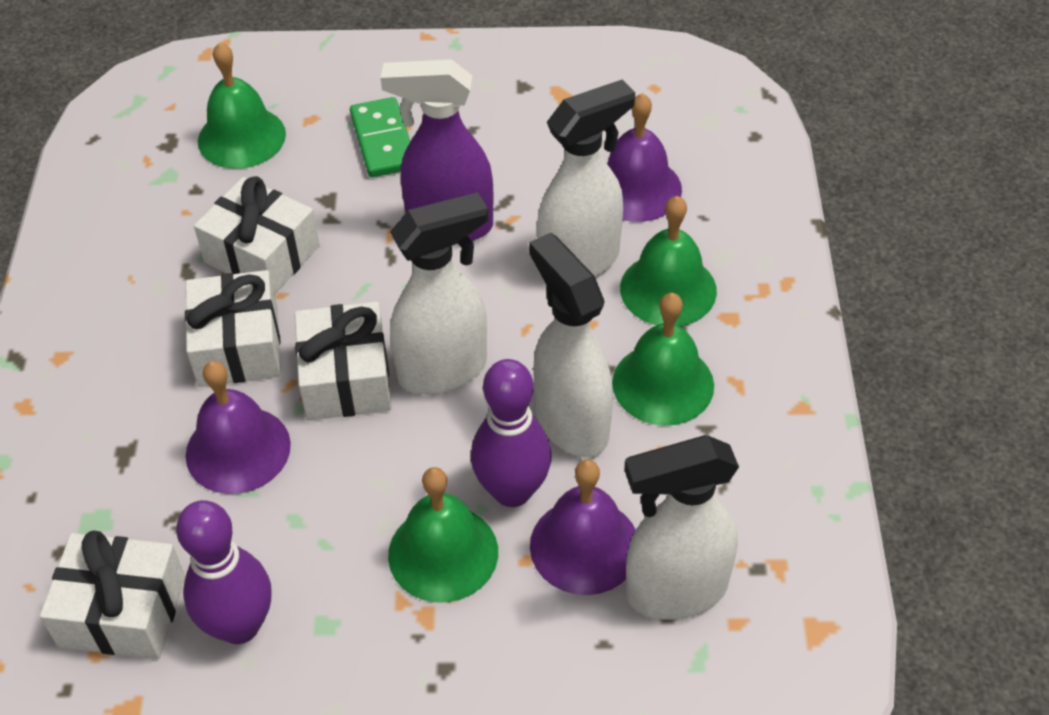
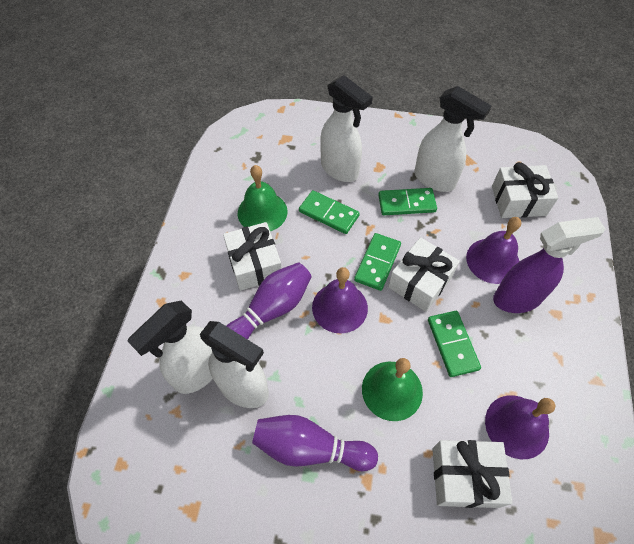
green bell: 4 -> 2
green domino: 1 -> 4

